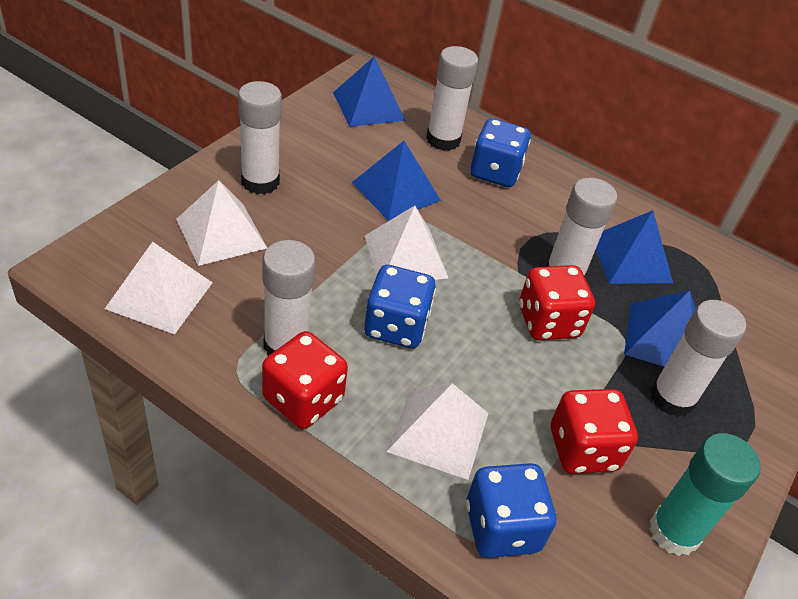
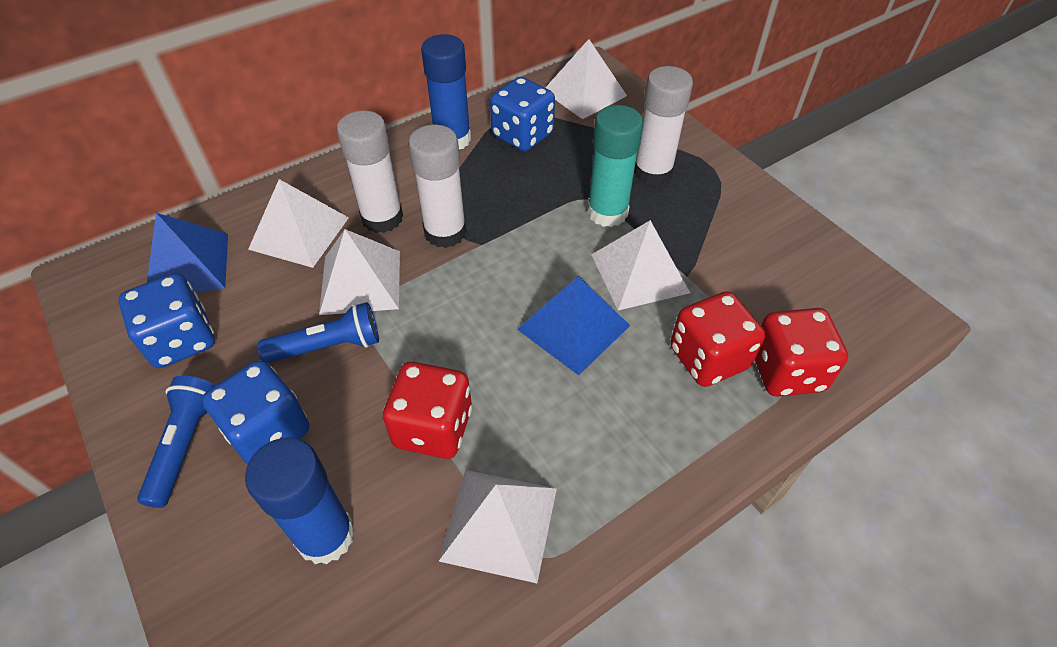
blue flashlight: 0 -> 2
blue glue stick: 0 -> 2
blue pyramid: 4 -> 2
white glue stick: 5 -> 3
white pyramid: 4 -> 5

